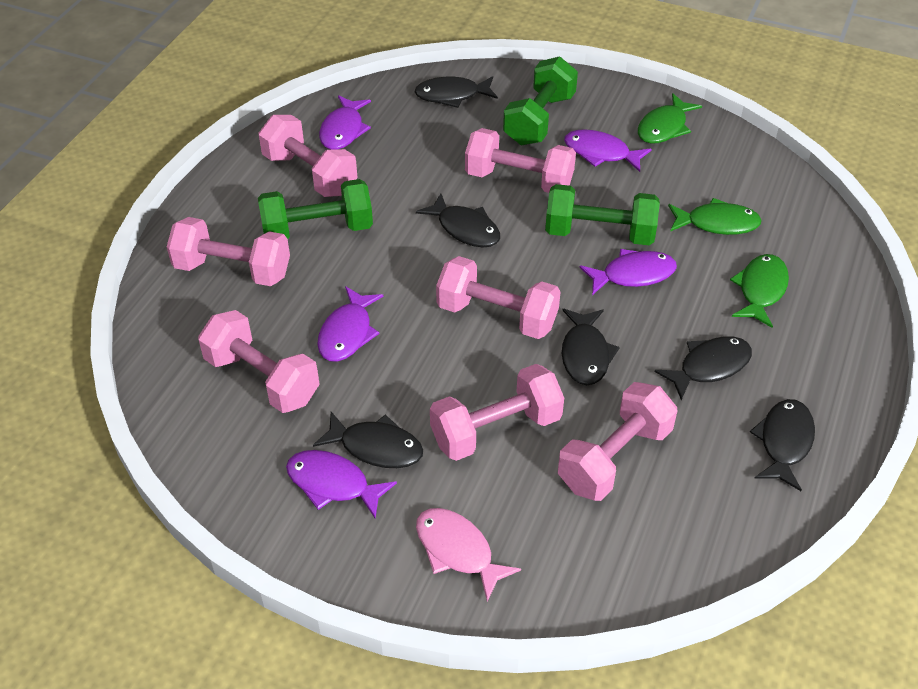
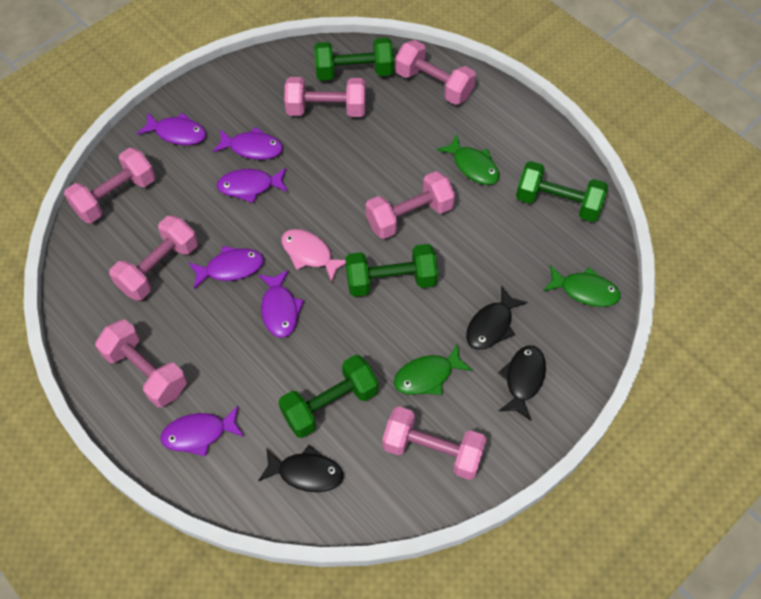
black fish: 6 -> 3
green dumbbell: 3 -> 4
purple fish: 5 -> 6

